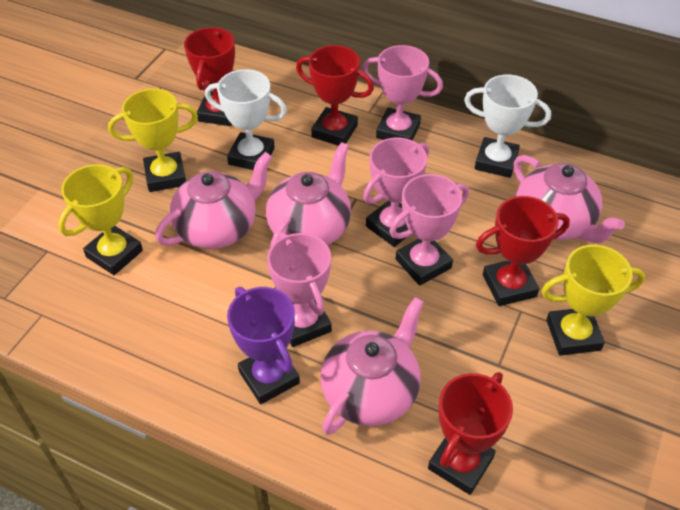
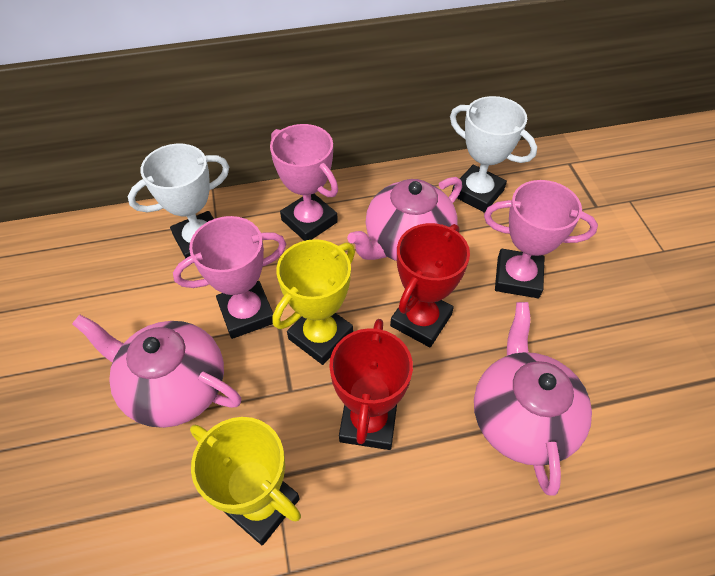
pink teapot: 4 -> 3
pink trophy: 4 -> 3
purple trophy: 1 -> 0
red trophy: 4 -> 2
yellow trophy: 3 -> 2

